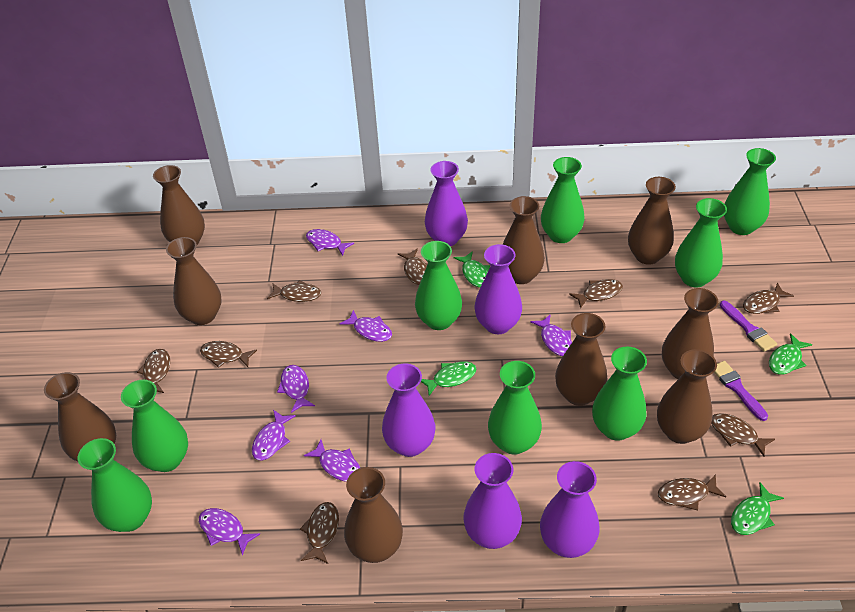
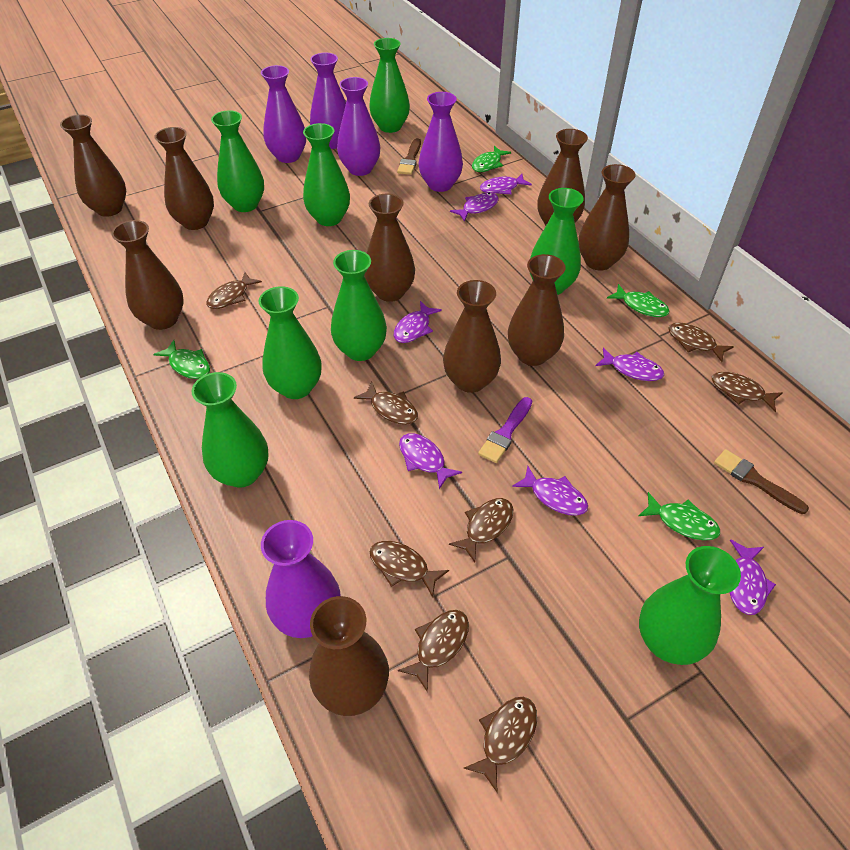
brown brush: 0 -> 2
brown fish: 9 -> 8
purple brush: 2 -> 1

